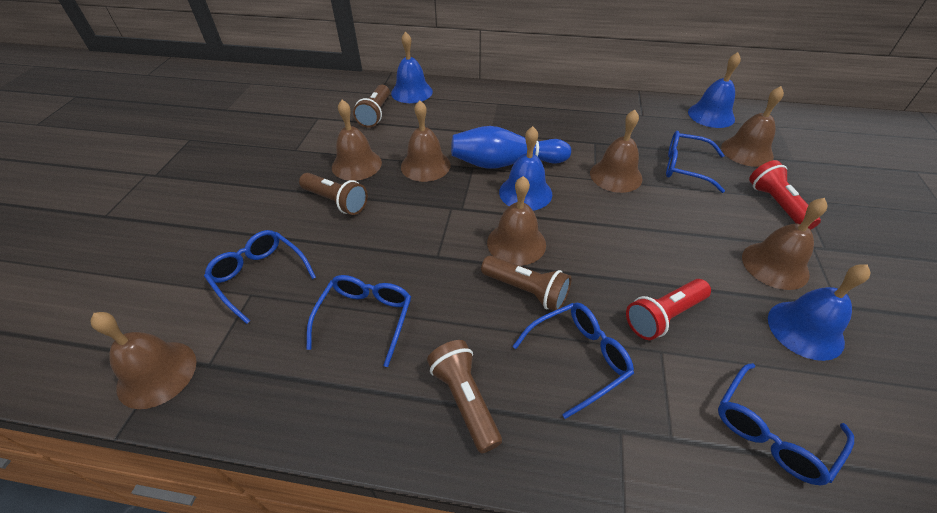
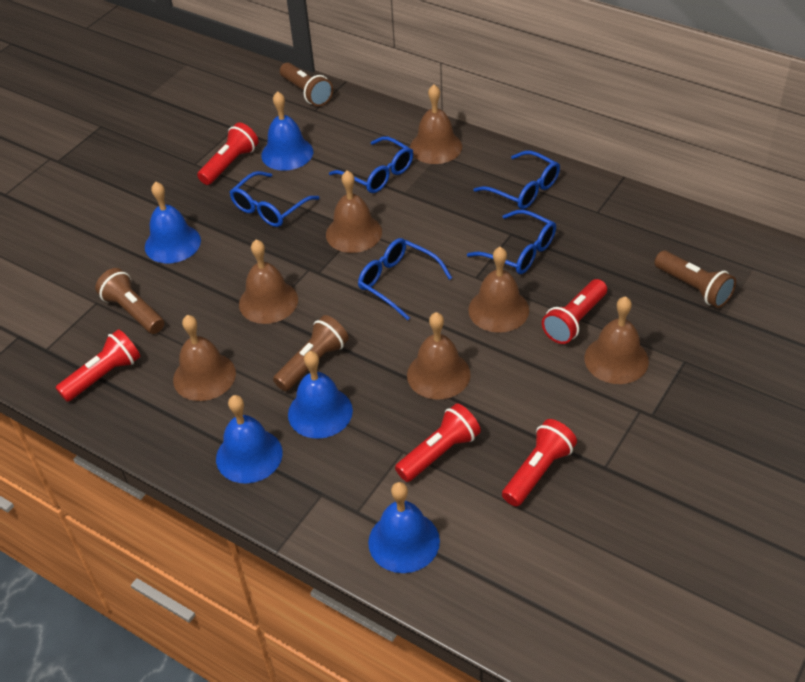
blue bell: 4 -> 5
blue bowling pin: 1 -> 0
red flashlight: 2 -> 5

